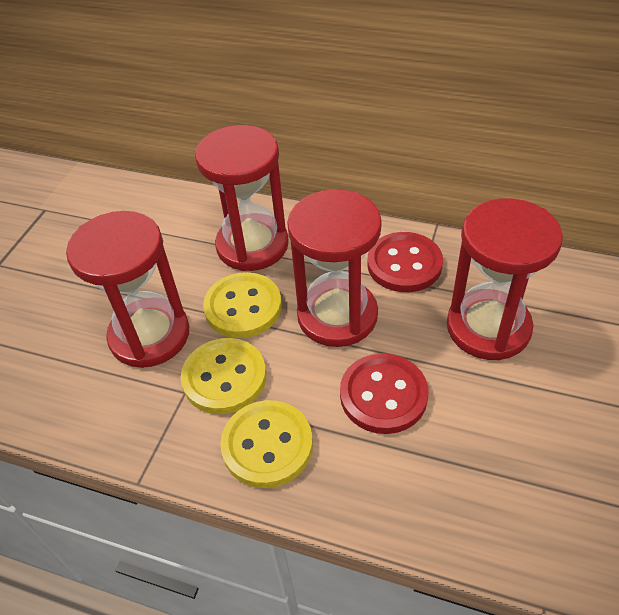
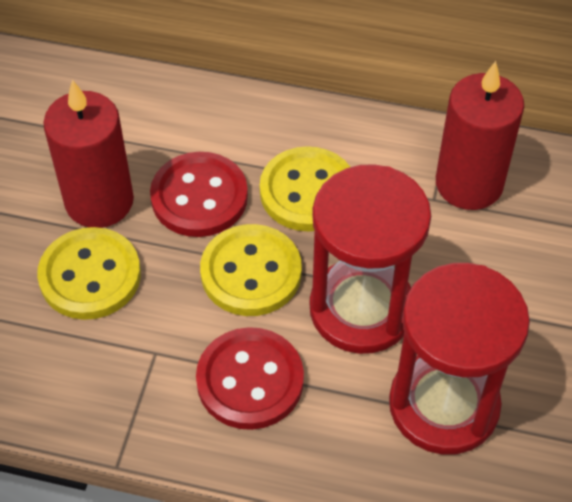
red candle: 0 -> 2
red hourglass: 4 -> 2

